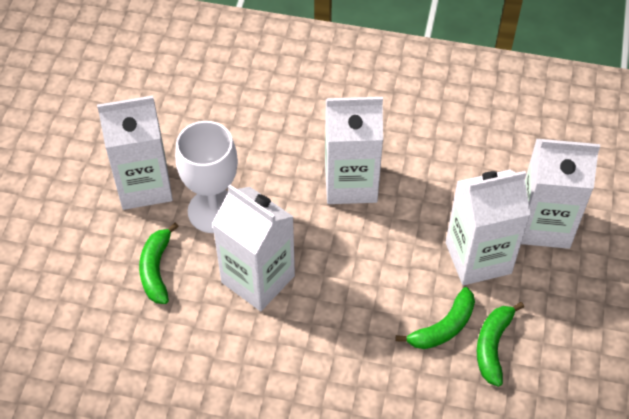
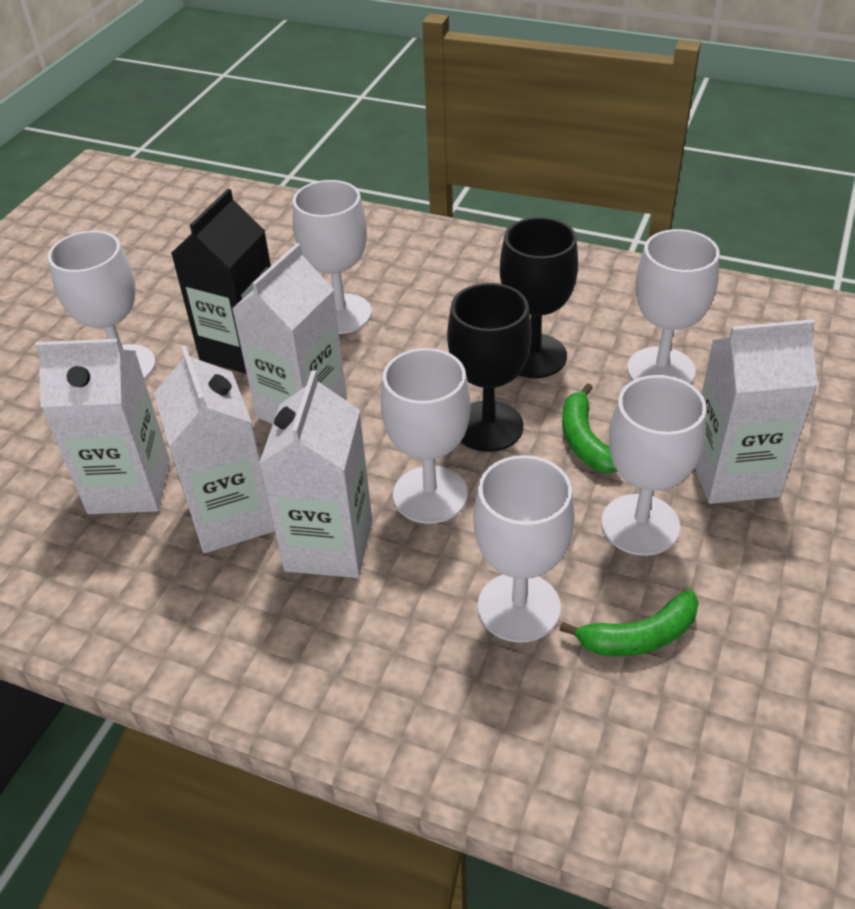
black carton: 0 -> 1
black goblet: 0 -> 2
green banana: 3 -> 2
white goblet: 1 -> 6

